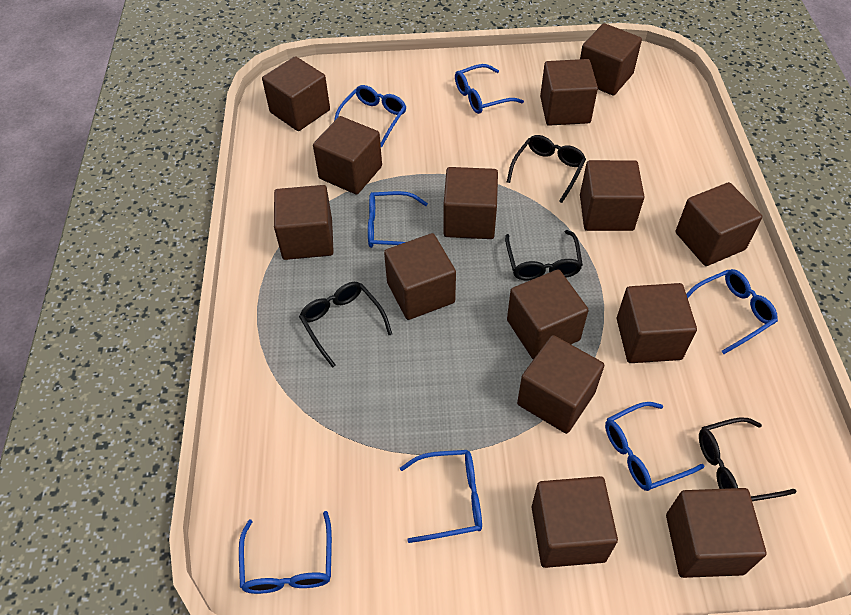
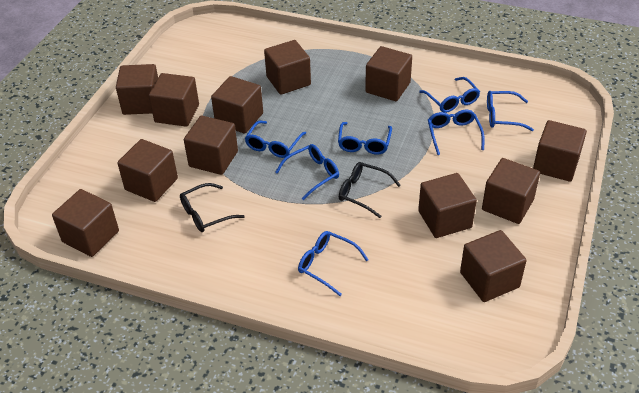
black glasses: 4 -> 2
brown cube: 14 -> 12

